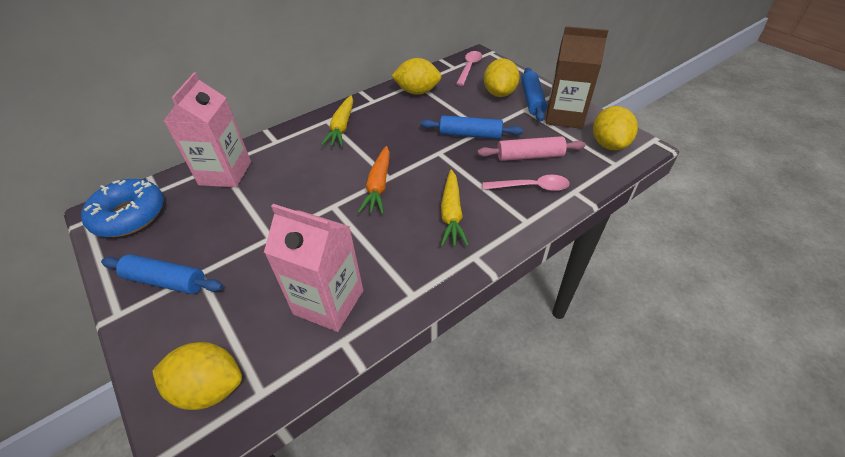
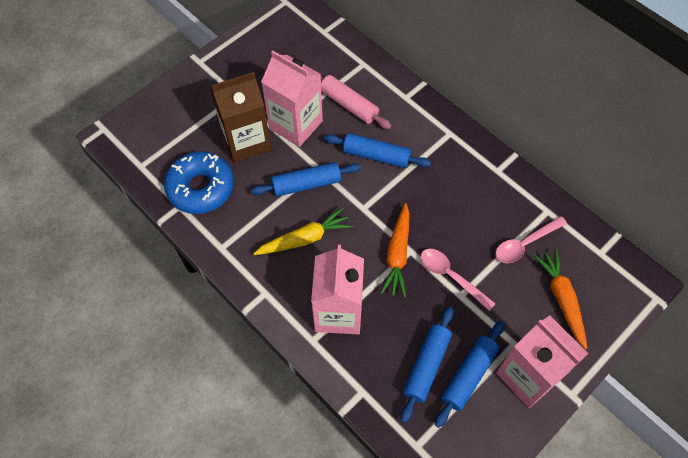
blue rolling pin: 3 -> 4
orange carrot: 1 -> 2
pink carton: 2 -> 3
yellow carrot: 2 -> 1
yellow lemon: 4 -> 0

